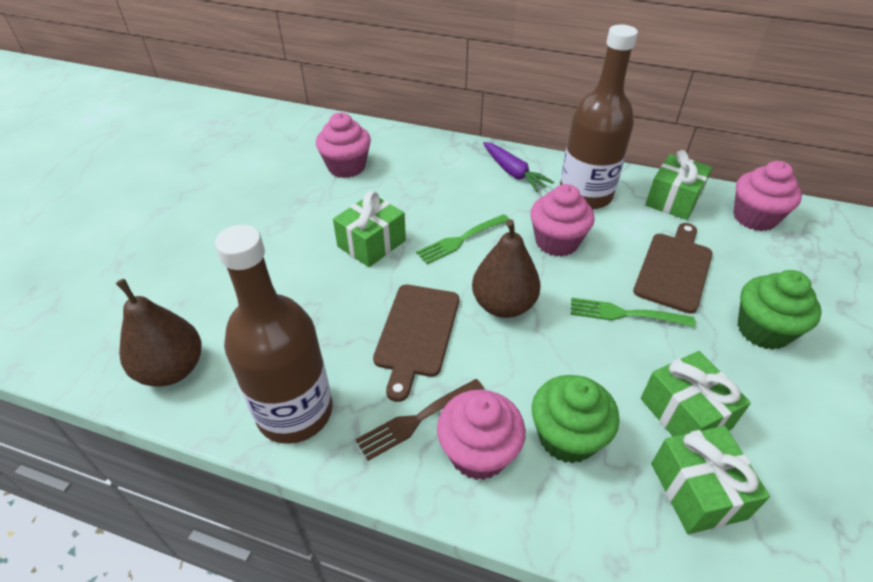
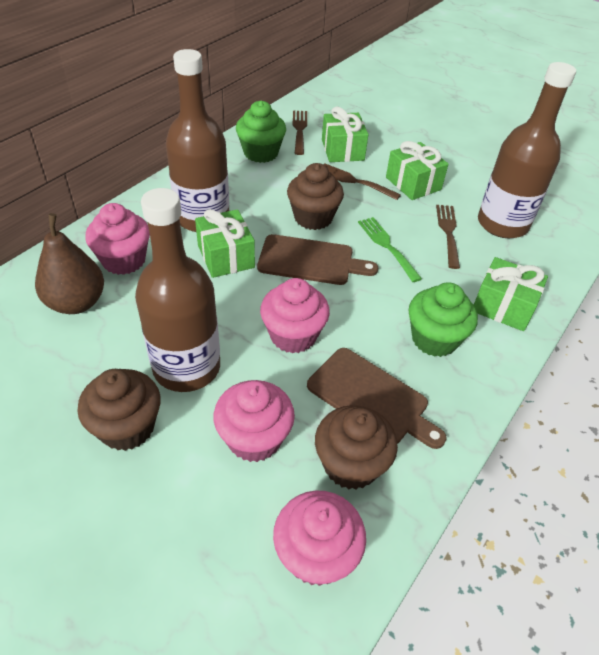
brown bottle: 2 -> 3
brown cupcake: 0 -> 3
brown fork: 1 -> 3
brown pear: 2 -> 1
green fork: 2 -> 1
purple carrot: 1 -> 0

